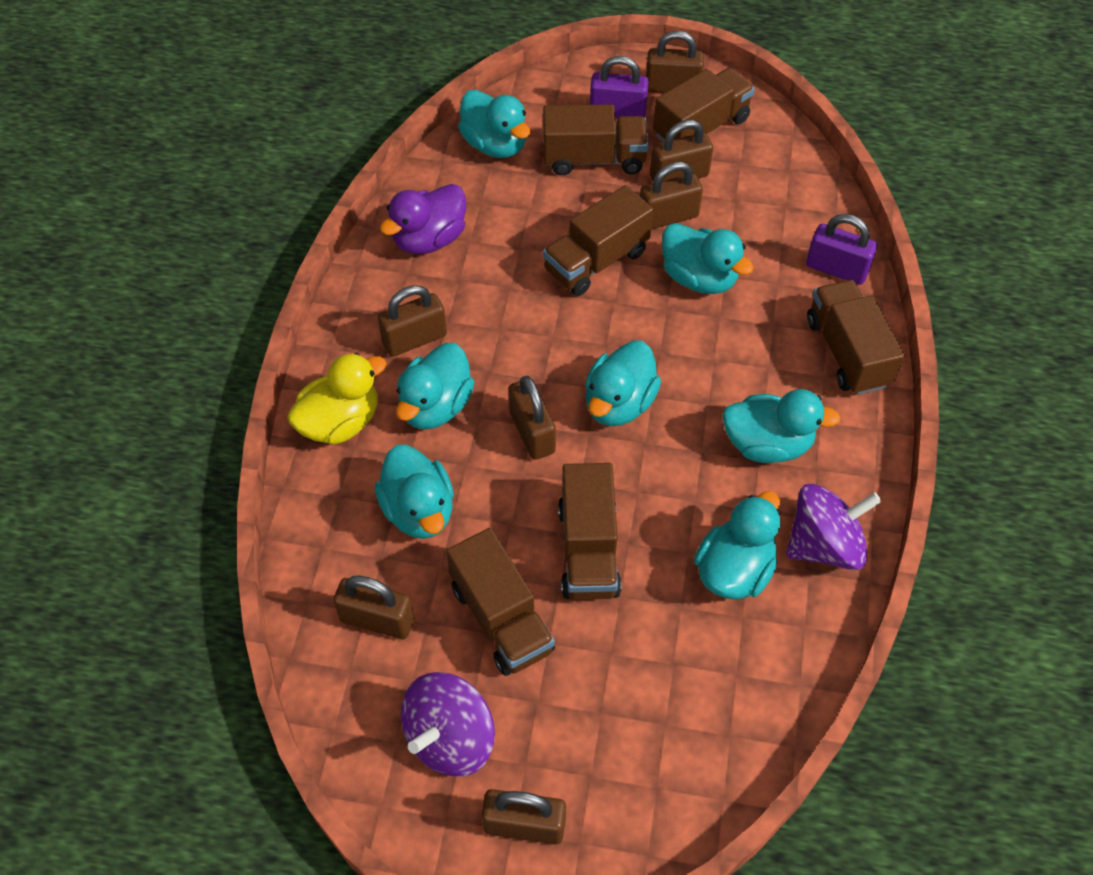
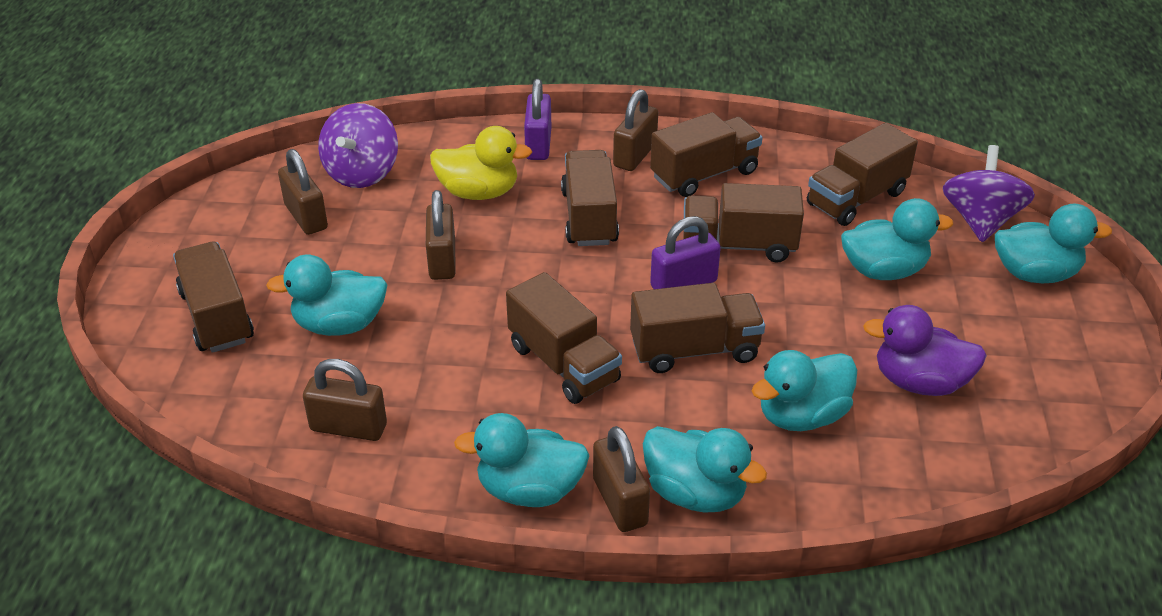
brown padlock: 7 -> 5
brown truck: 6 -> 7
turquoise duck: 7 -> 6

